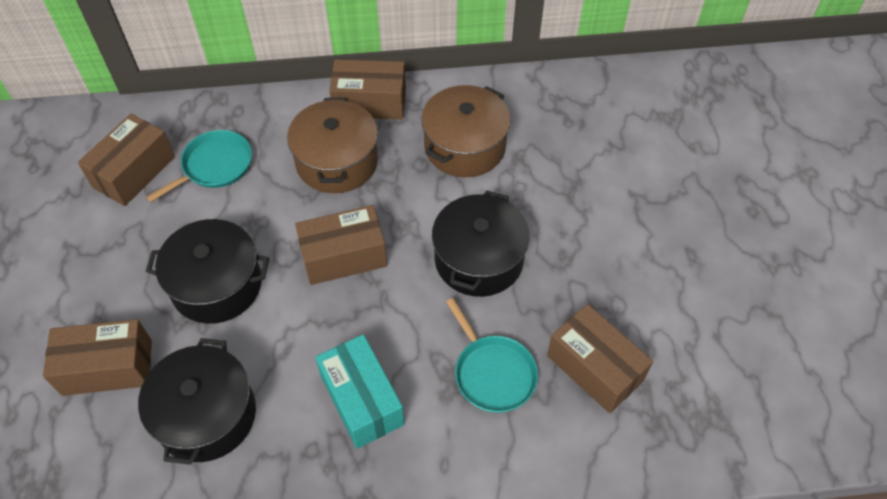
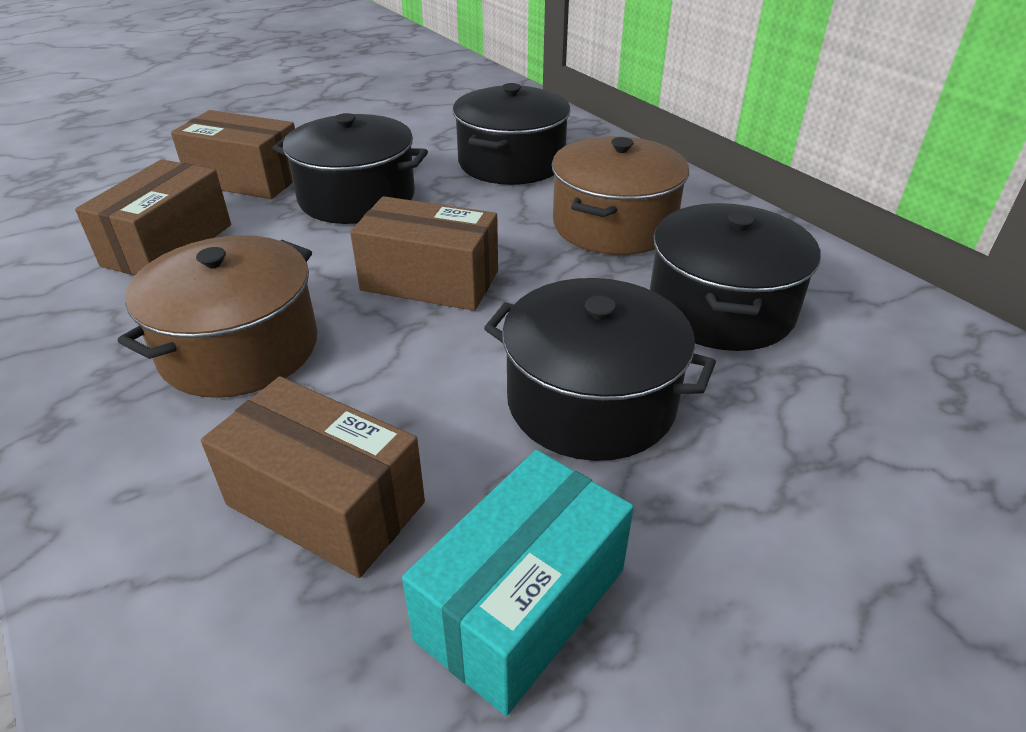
black pot: 3 -> 4
brown box: 5 -> 4
turquoise pan: 2 -> 0

